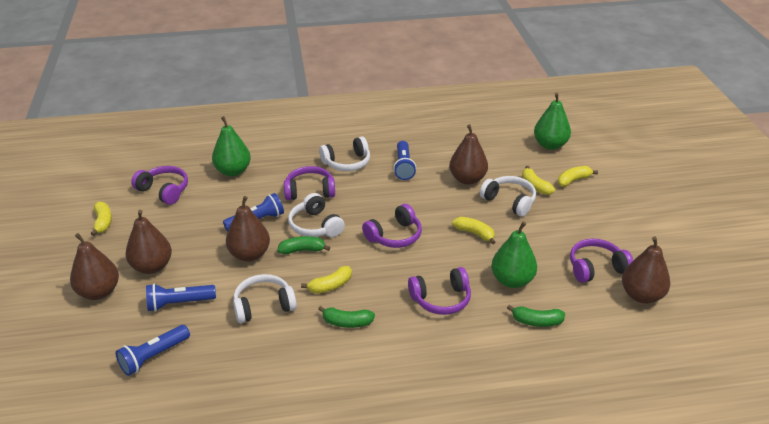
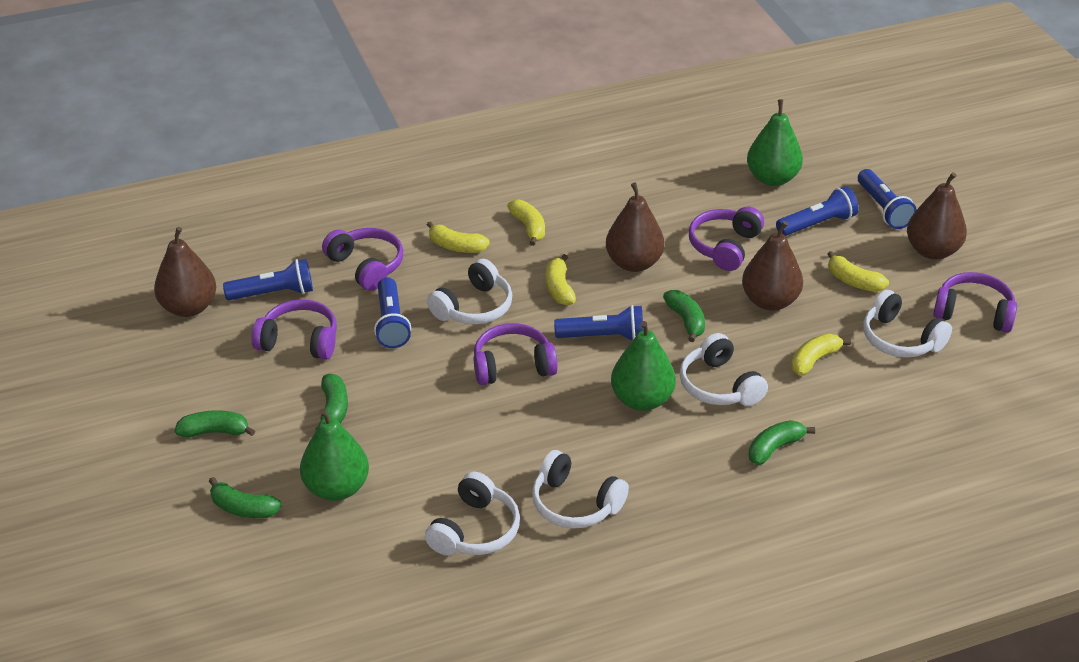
blue flashlight: 4 -> 5
brown pear: 5 -> 4
green banana: 3 -> 5
white headphones: 4 -> 5

